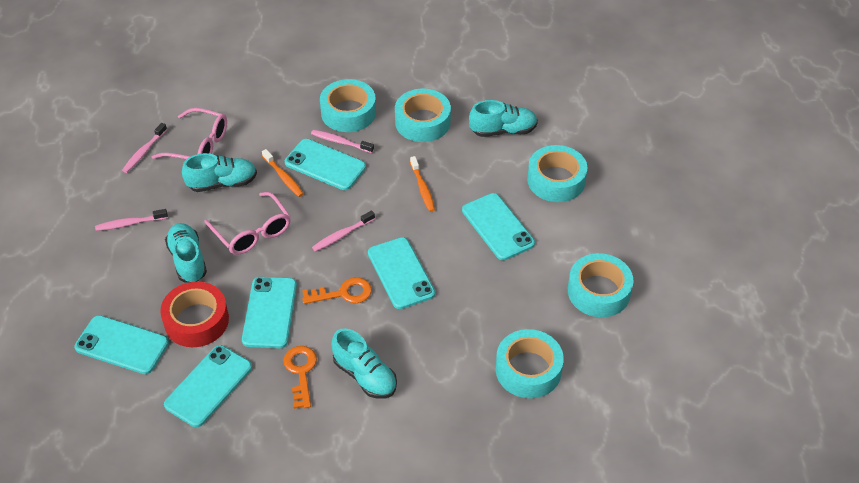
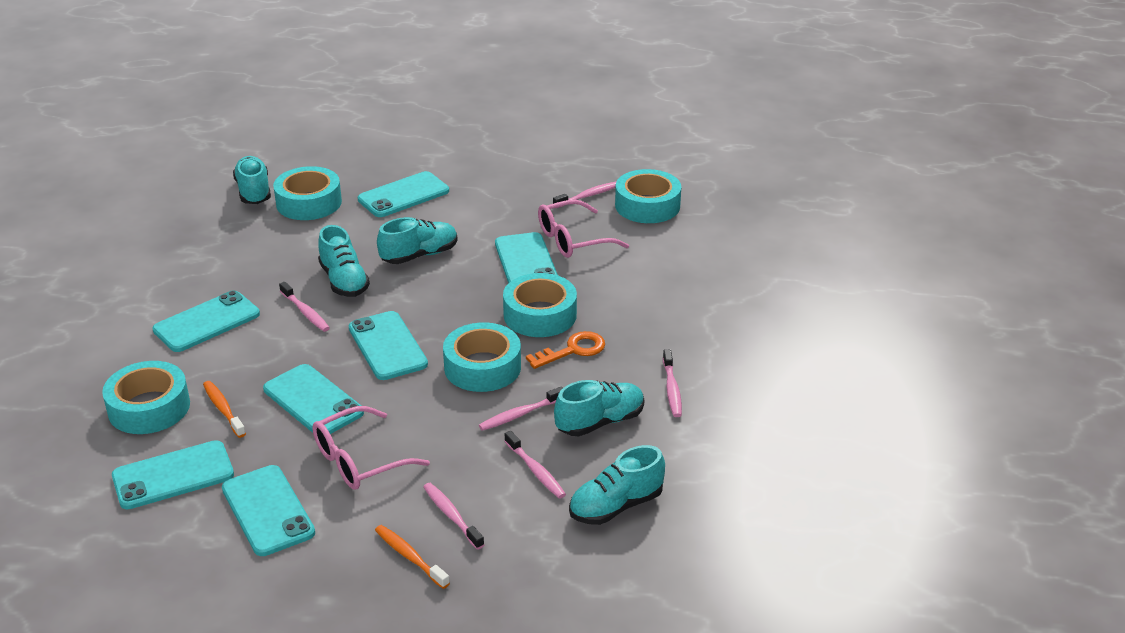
orange key: 2 -> 1
pink toothbrush: 4 -> 6
red tape: 1 -> 0
turquoise phone: 6 -> 7
turquoise shoe: 4 -> 5

